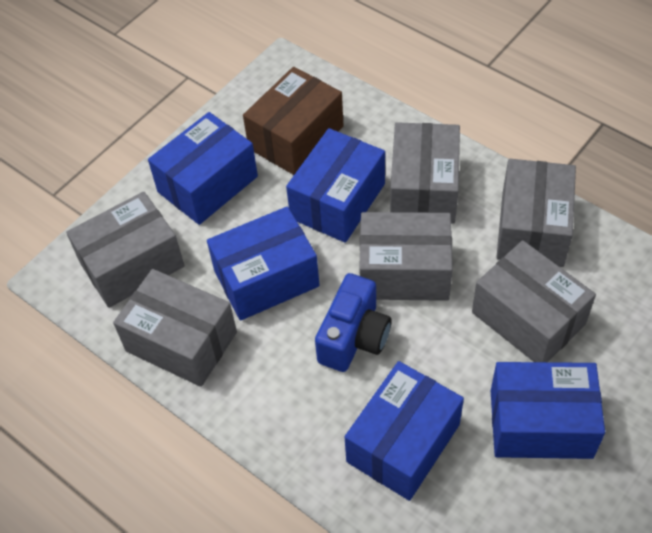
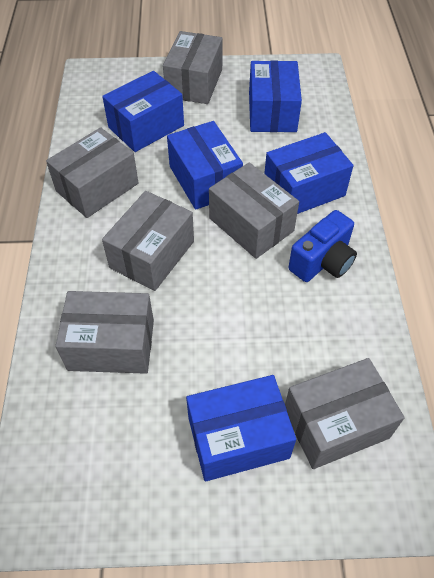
brown box: 1 -> 0

